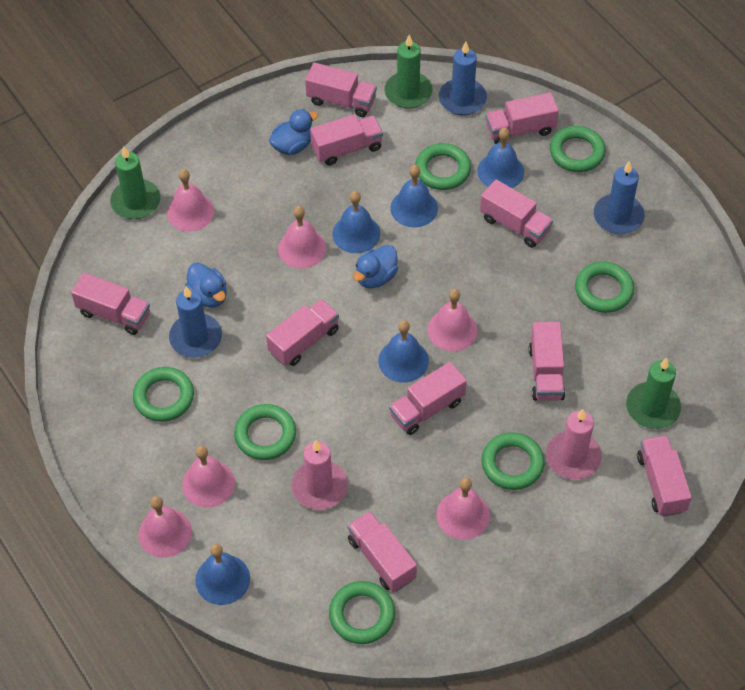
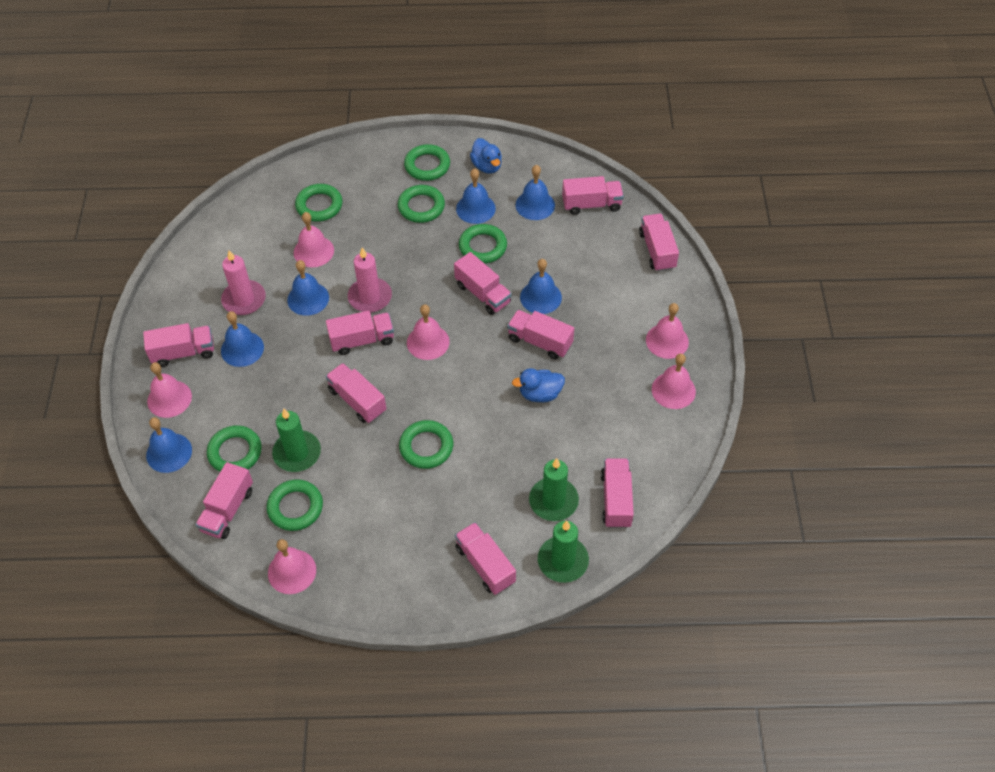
blue bell: 5 -> 6
blue candle: 3 -> 0
blue duck: 3 -> 2

